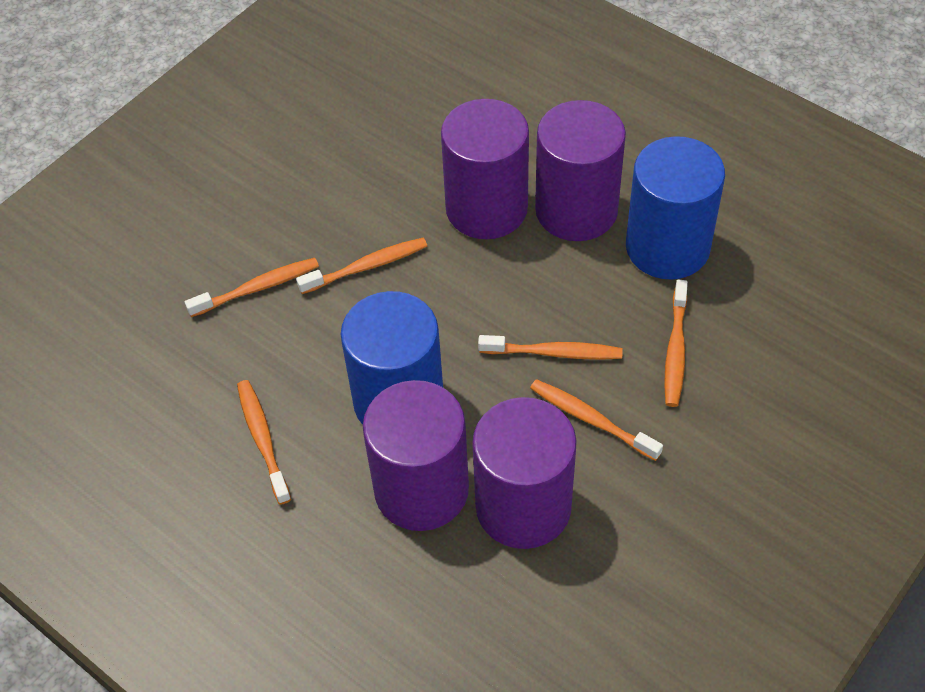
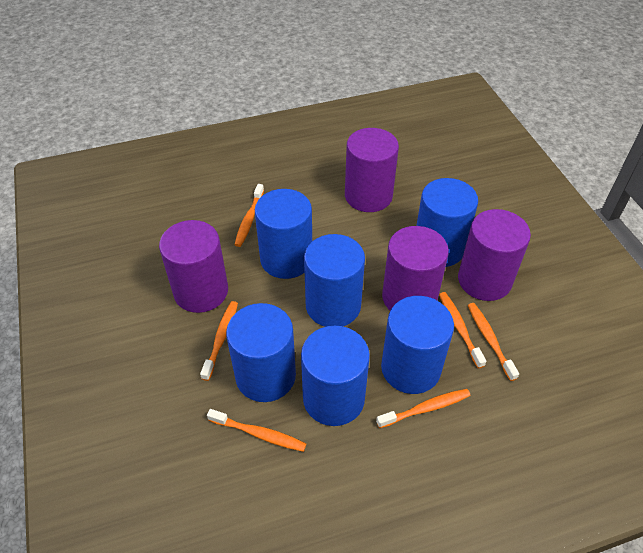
blue cylinder: 2 -> 6

